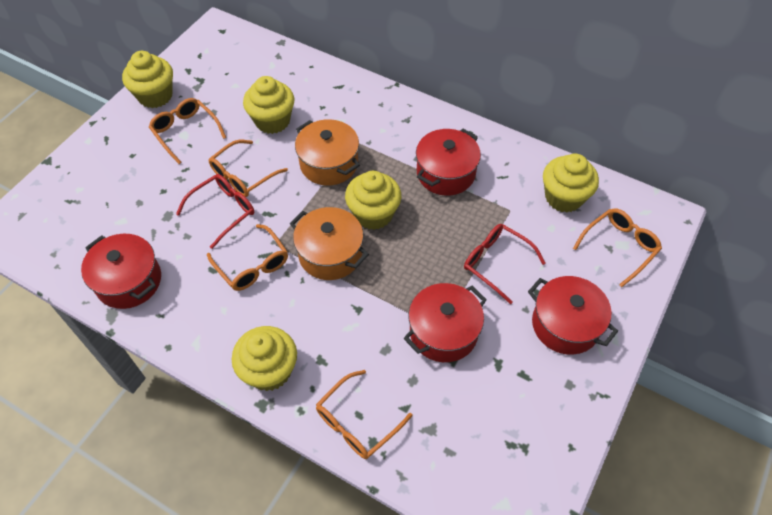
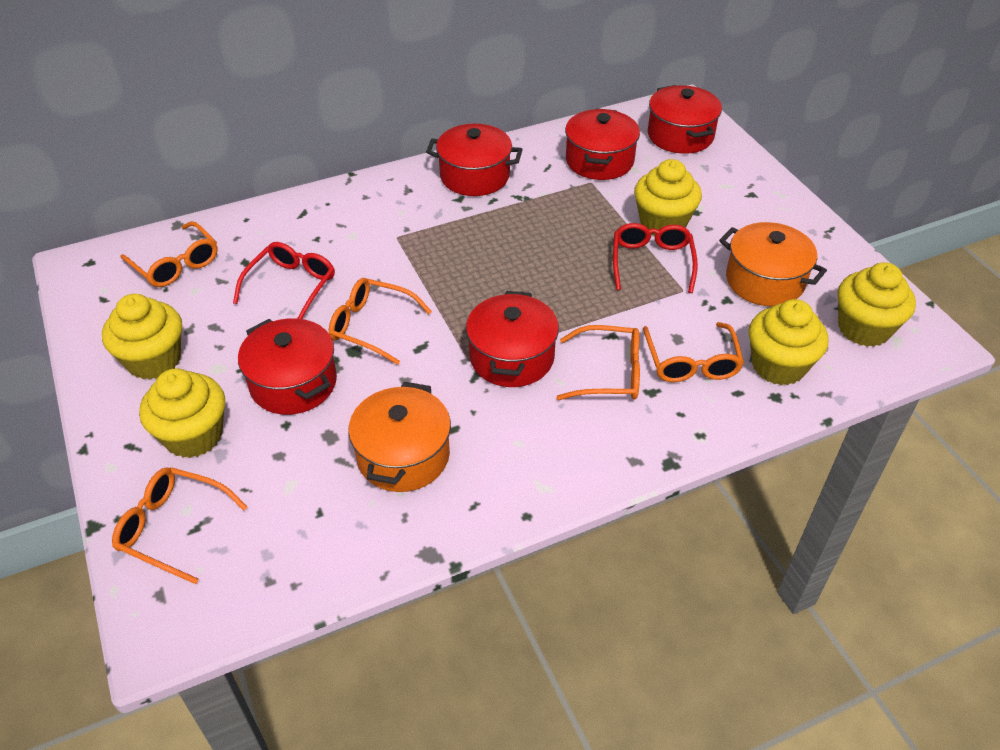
red pot: 4 -> 5

